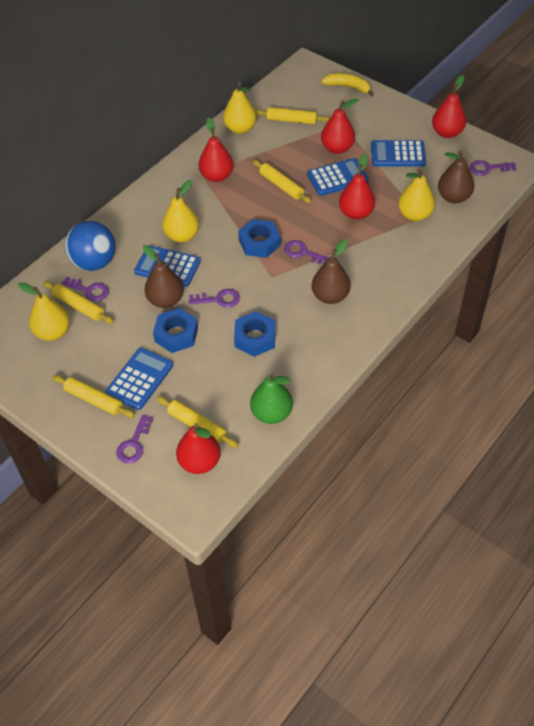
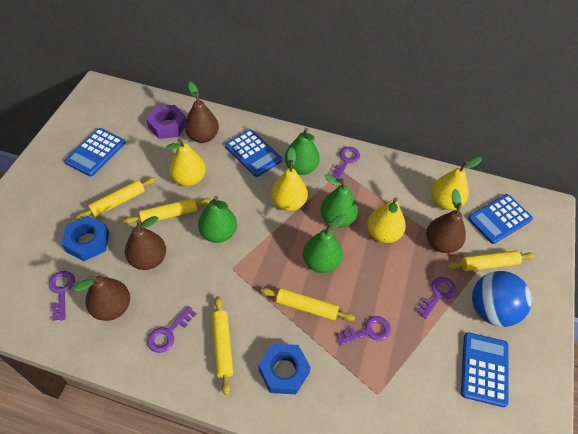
blue nut: 3 -> 2
brown pear: 3 -> 4
green pear: 1 -> 4
purple nut: 0 -> 1
red pear: 5 -> 0
yellow banana: 1 -> 0

